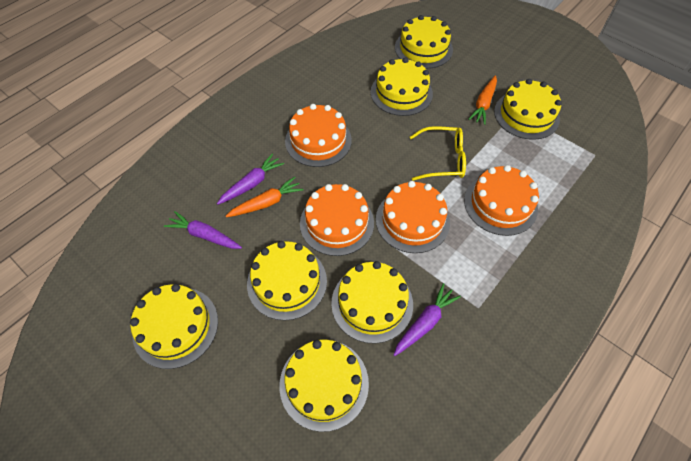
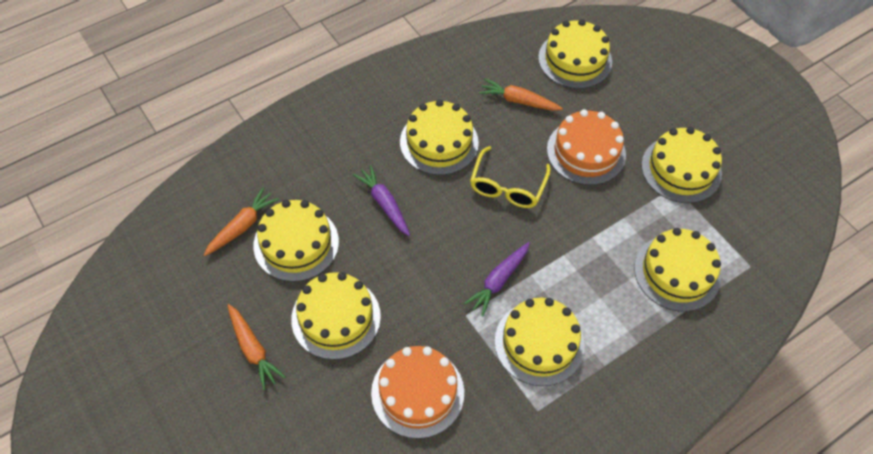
orange cake: 4 -> 2
orange carrot: 2 -> 3
purple carrot: 3 -> 2

